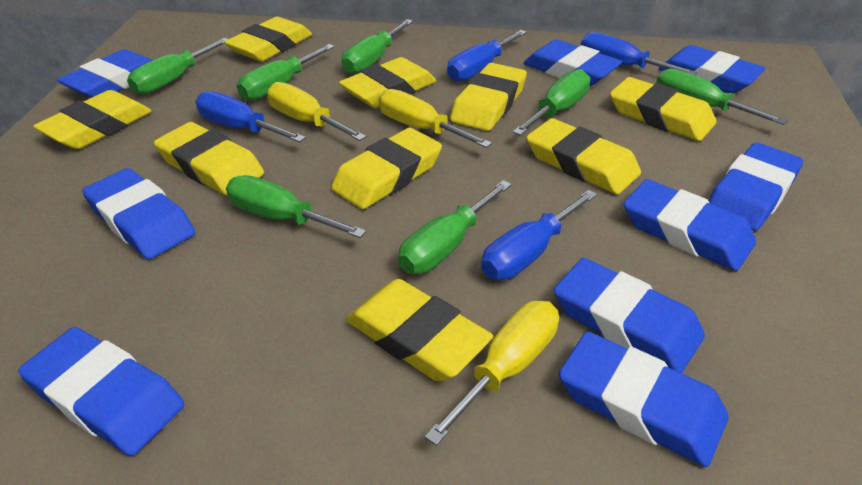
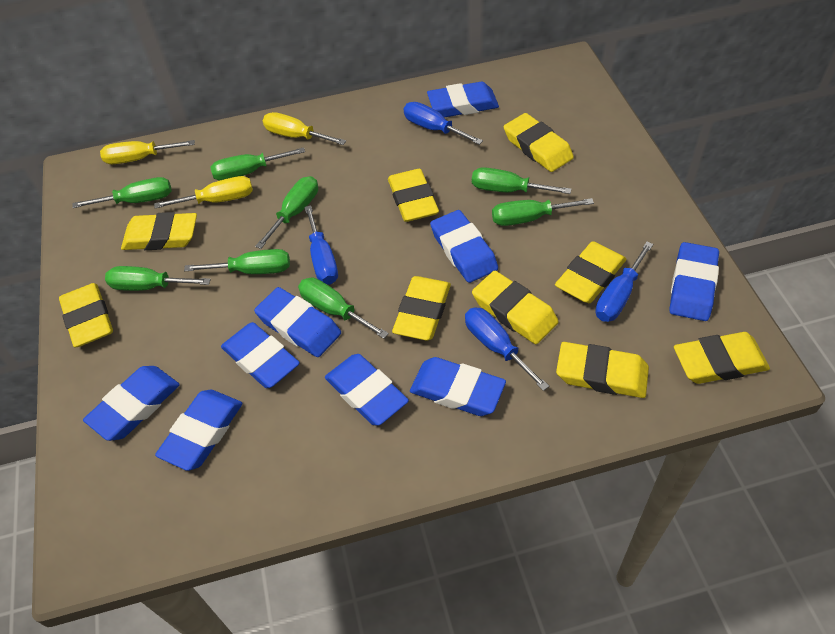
green screwdriver: 7 -> 8

